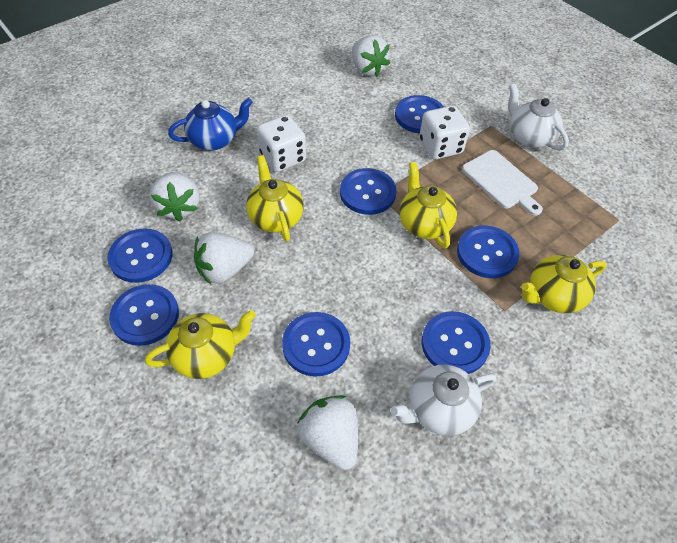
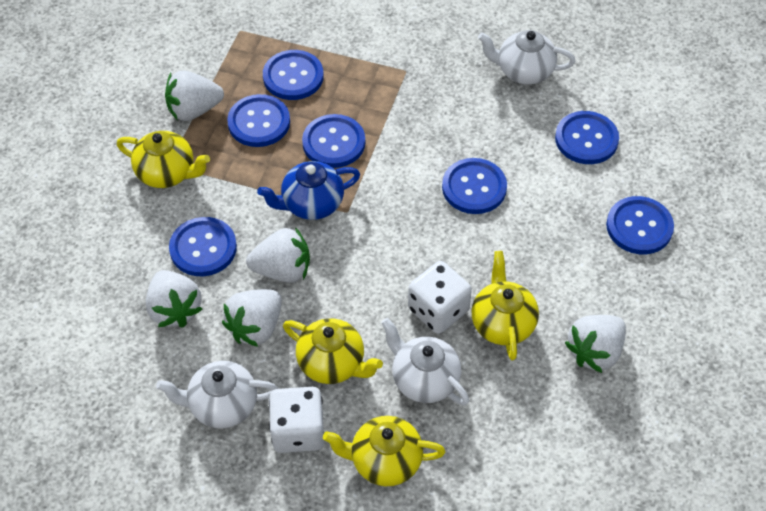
white cutting board: 1 -> 0
white strawberry: 4 -> 5
white teapot: 2 -> 3

